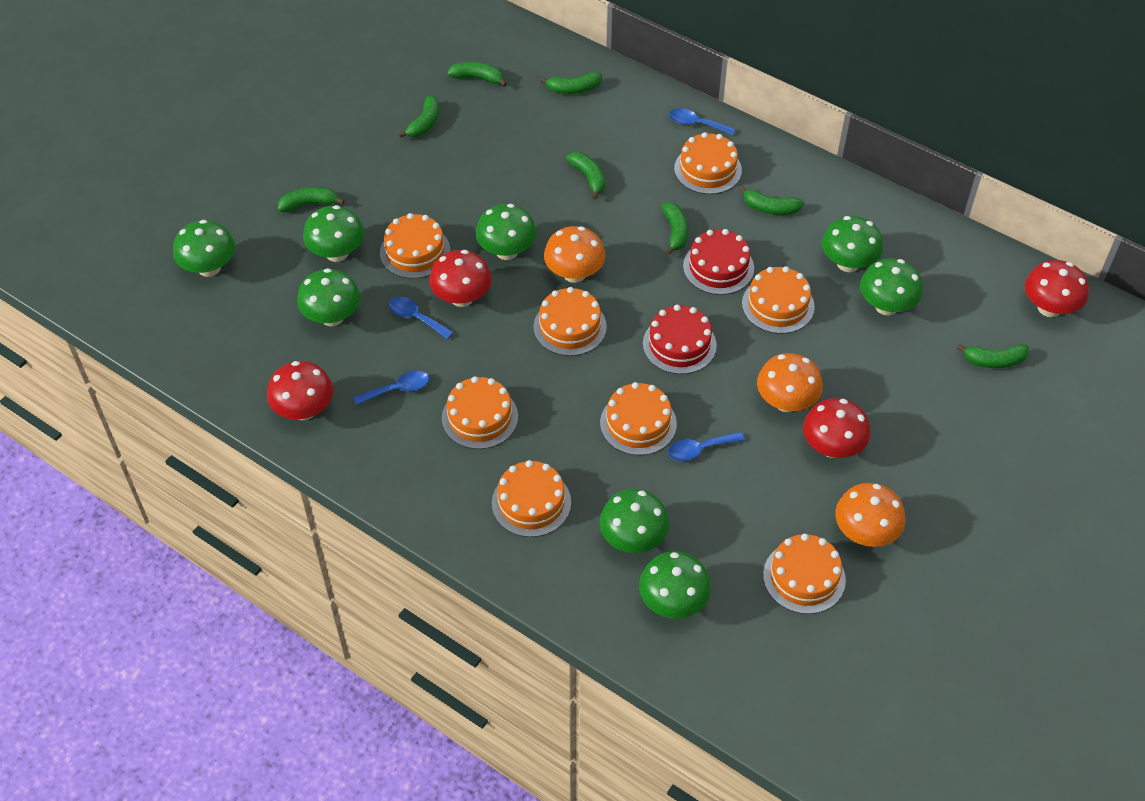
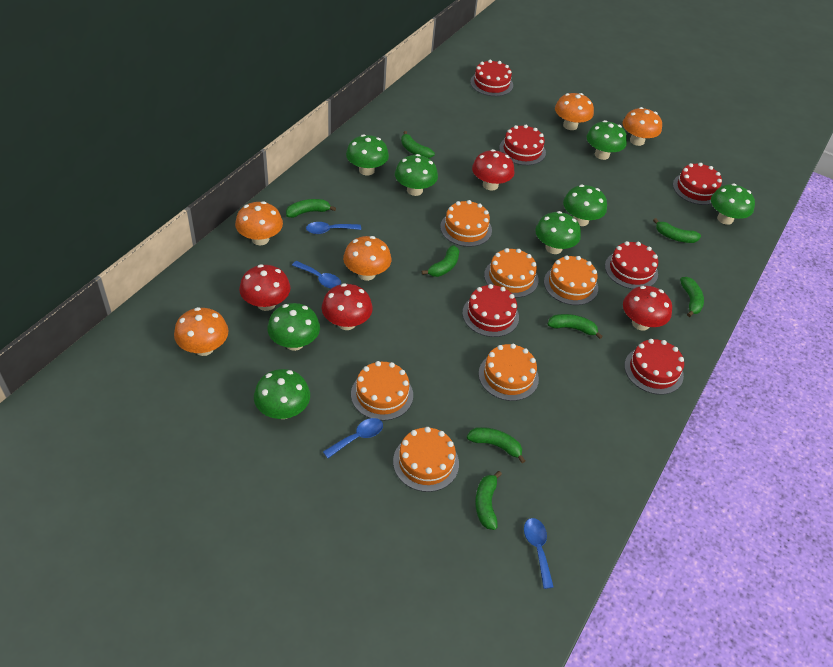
orange cake: 8 -> 6
orange mushroom: 3 -> 5
red cake: 2 -> 6

